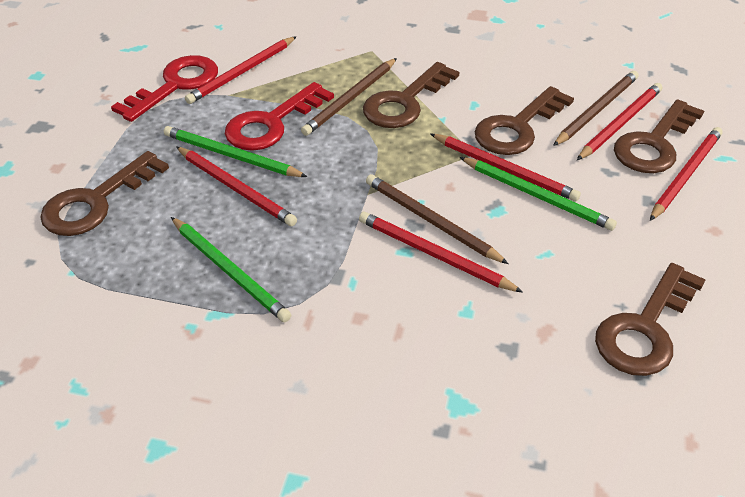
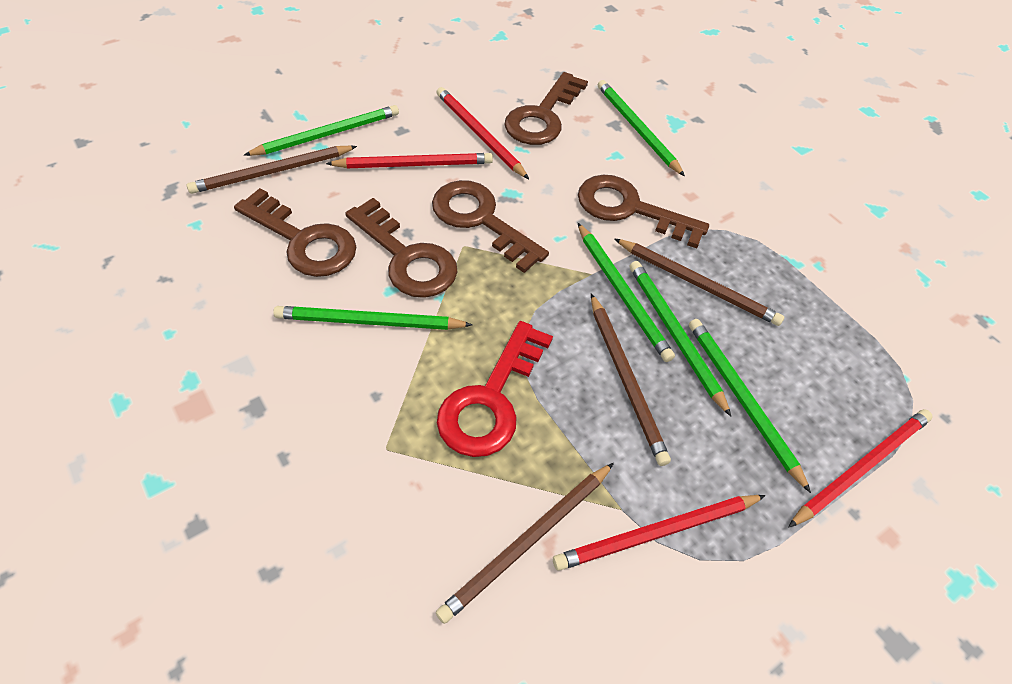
brown pencil: 3 -> 4
green pencil: 3 -> 6
red key: 2 -> 1
red pencil: 6 -> 4

